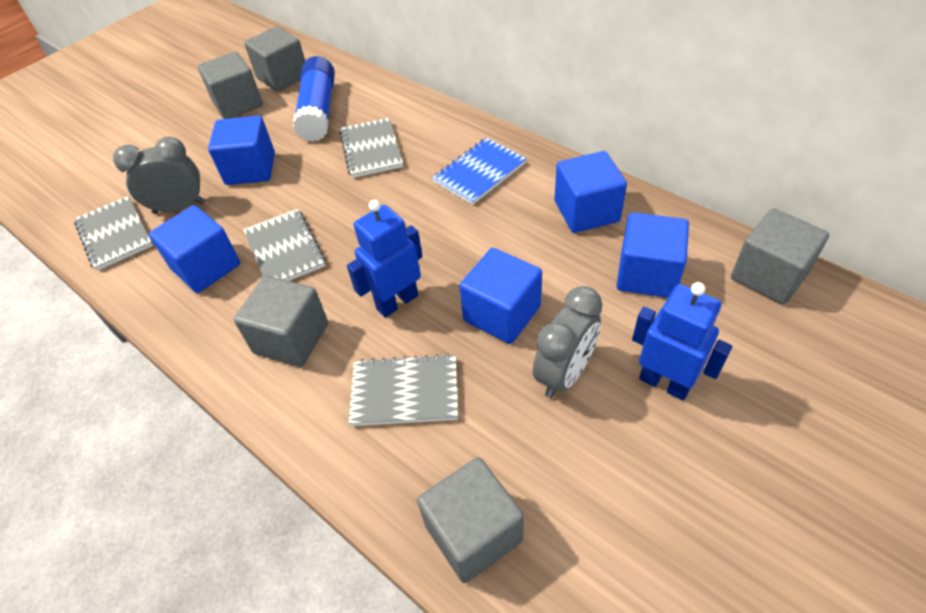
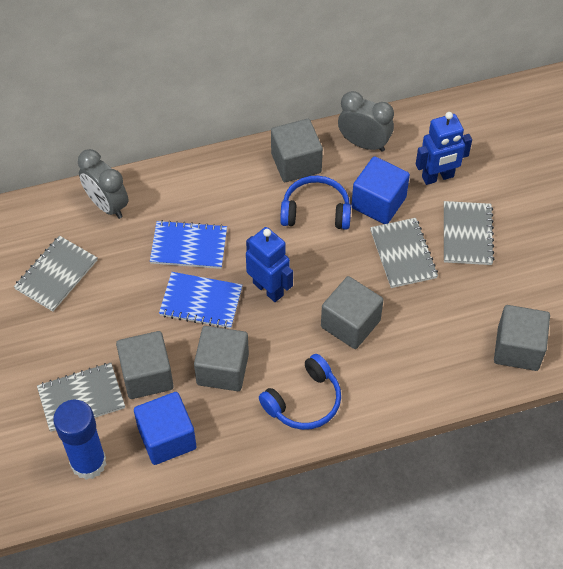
blue cube: 5 -> 2
blue headphones: 0 -> 2
blue notebook: 1 -> 2

